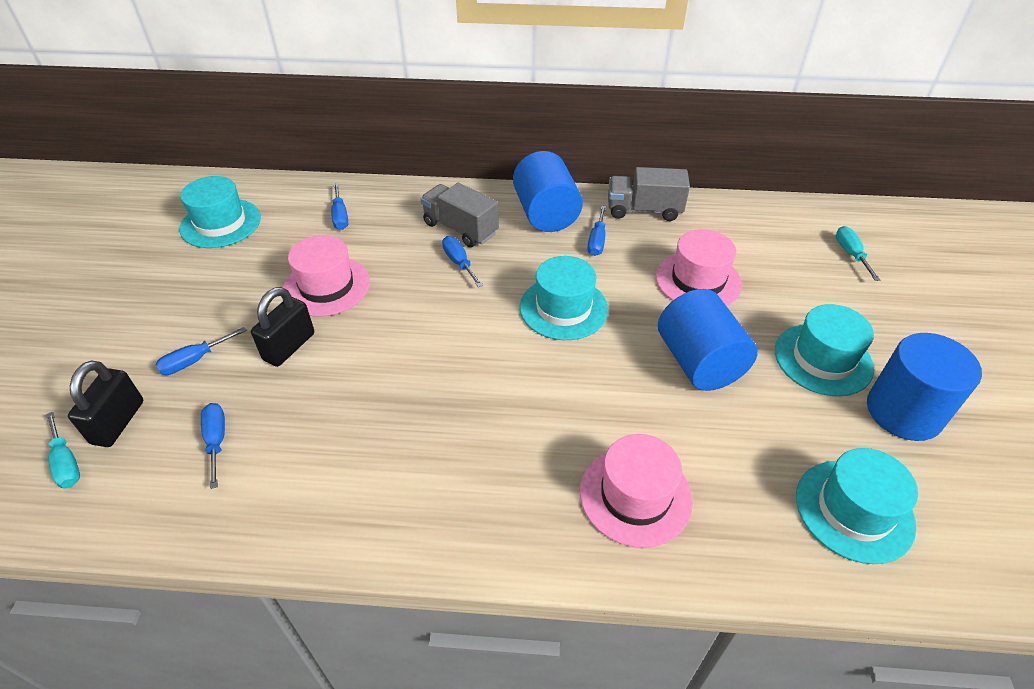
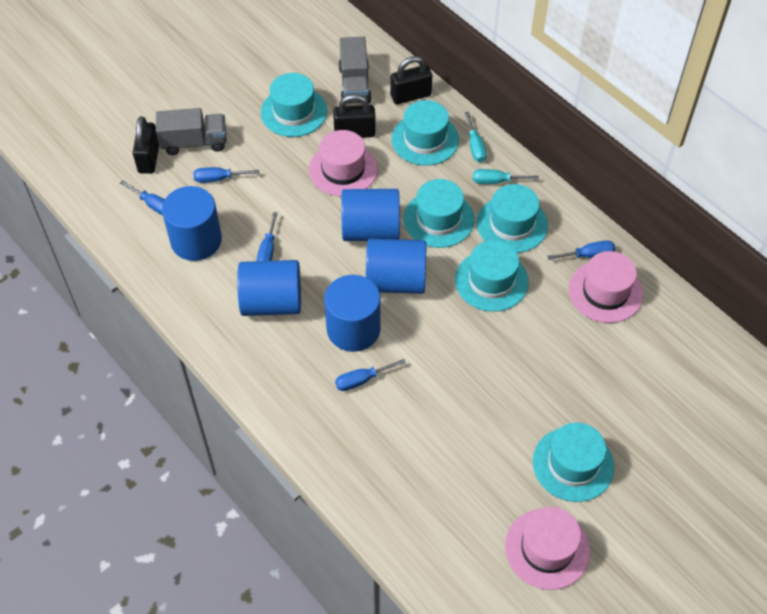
black padlock: 2 -> 3
blue cylinder: 3 -> 5
turquoise hat: 4 -> 6

